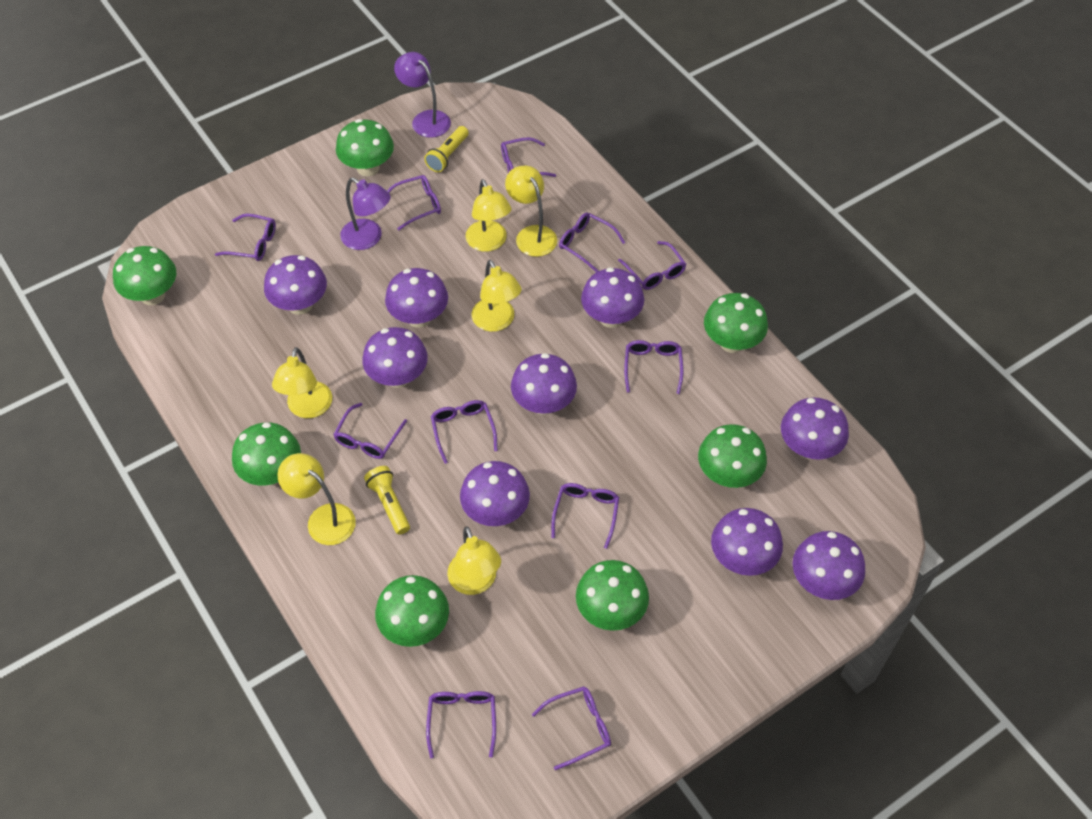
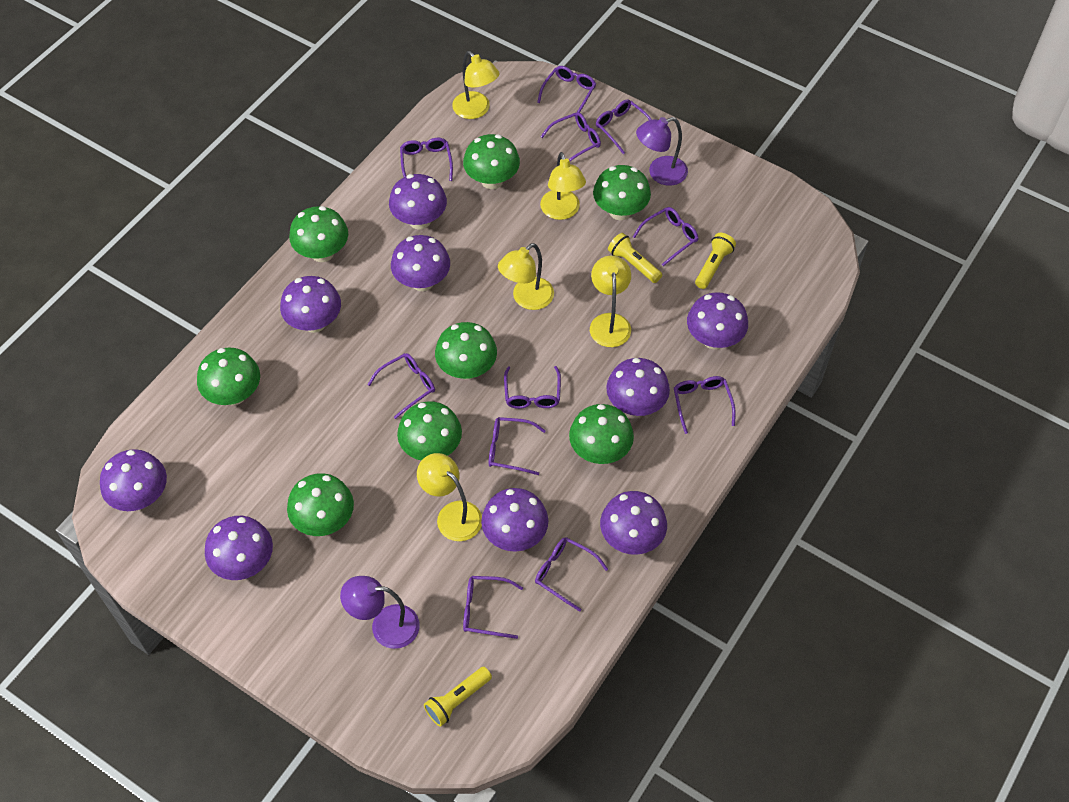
green mushroom: 7 -> 8
yellow flashlight: 2 -> 3
yellow lamp: 6 -> 5

